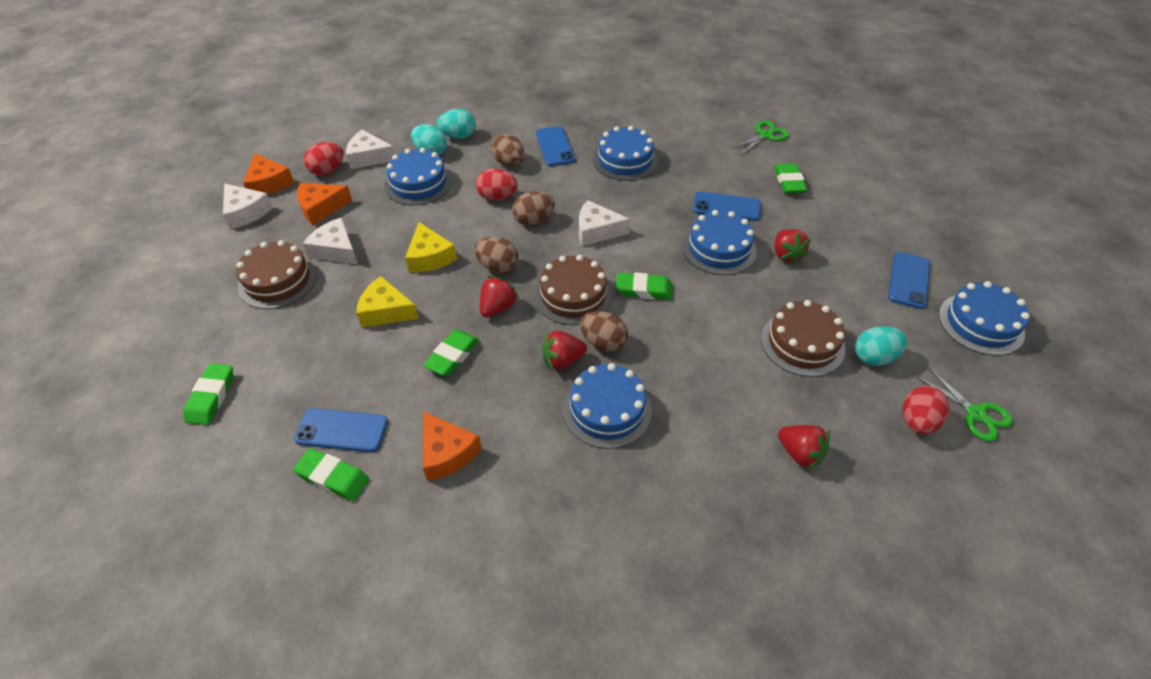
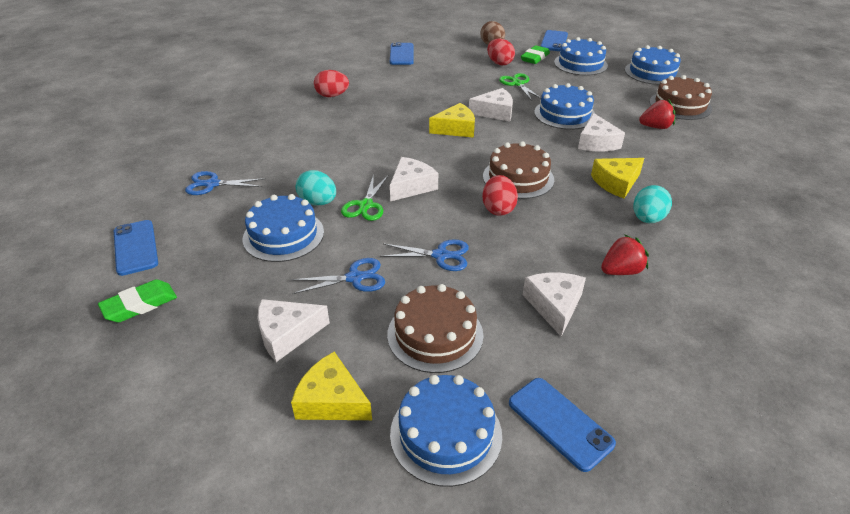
blue scissors: 0 -> 3
brown egg: 4 -> 1
green eraser: 5 -> 2
orange cheese: 3 -> 0
red strawberry: 4 -> 2
turquoise egg: 3 -> 2
white cheese: 4 -> 5
yellow cheese: 2 -> 3

